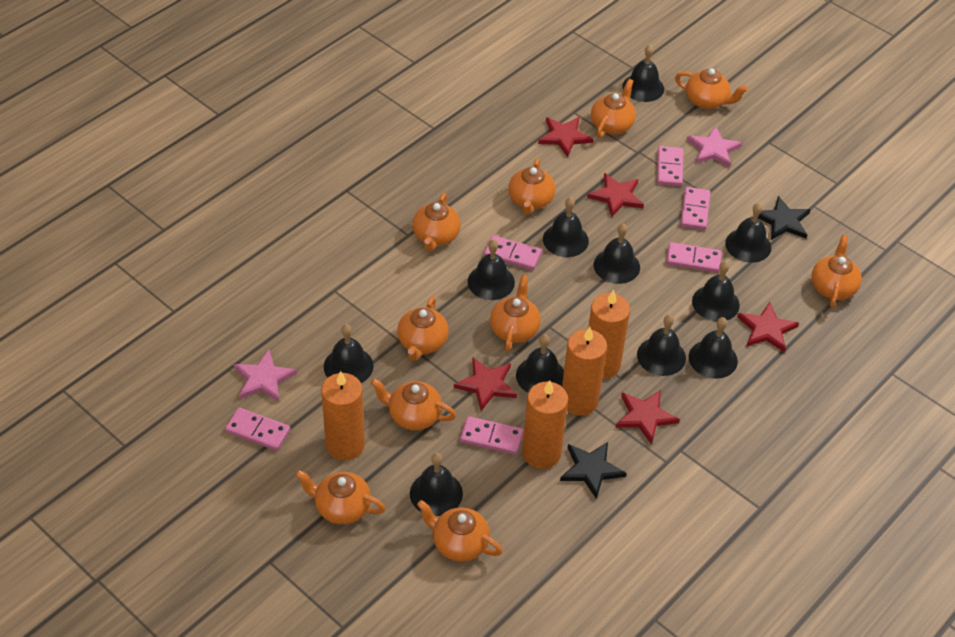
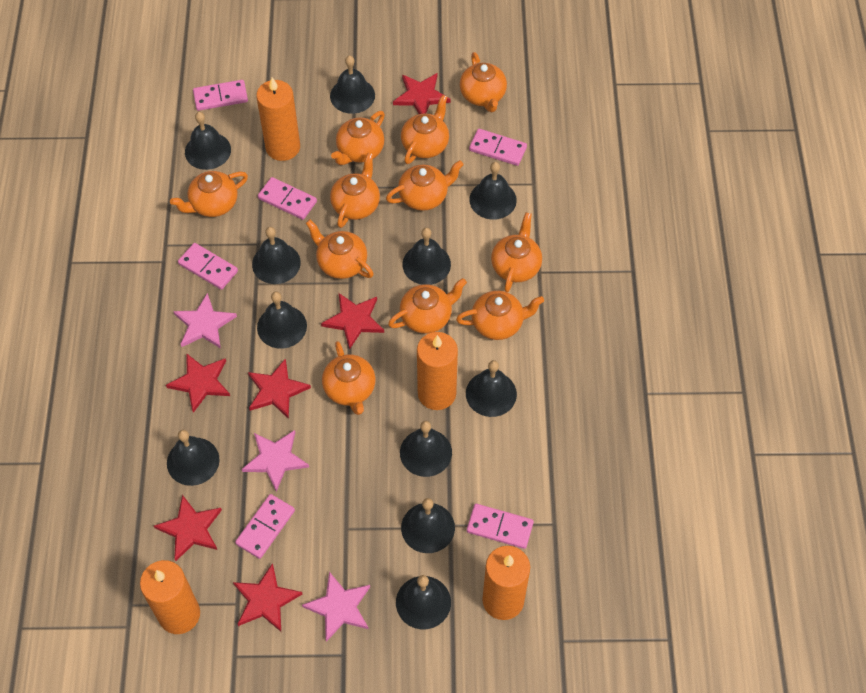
black star: 2 -> 0
orange teapot: 10 -> 11
pink star: 2 -> 3
red star: 5 -> 6

